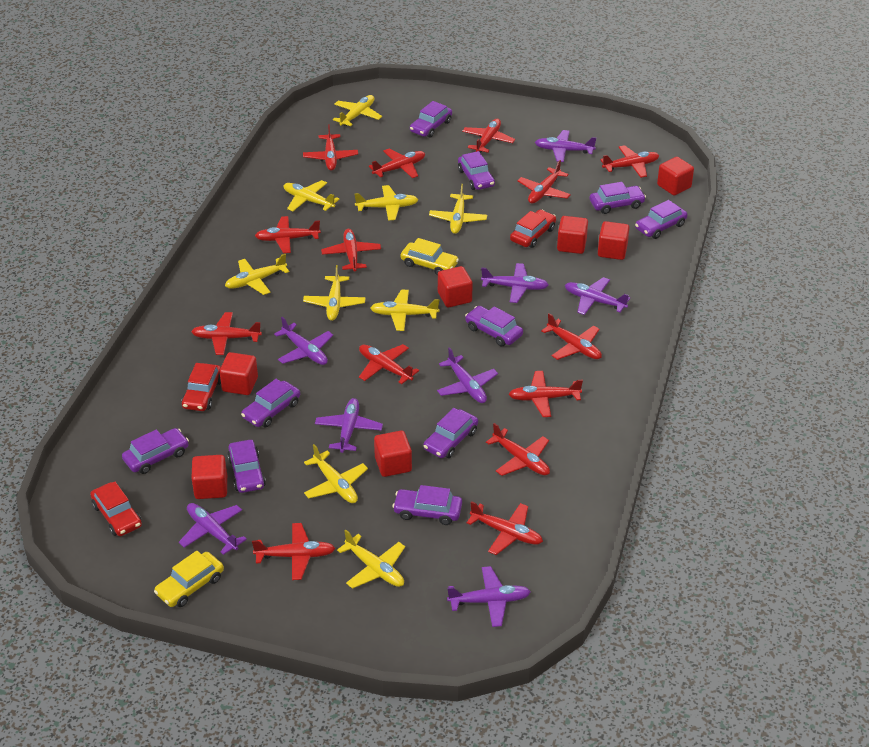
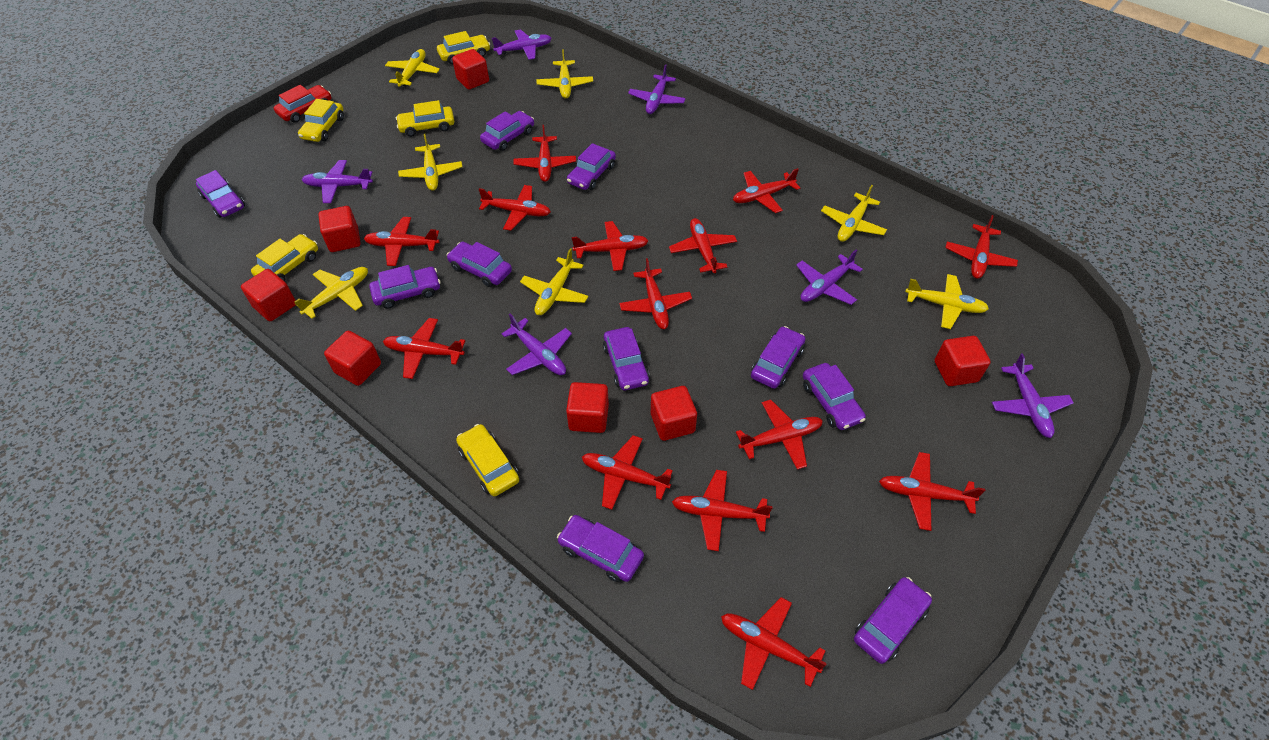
purple plane: 8 -> 6
red car: 3 -> 1
yellow car: 2 -> 5
yellow plane: 9 -> 7

